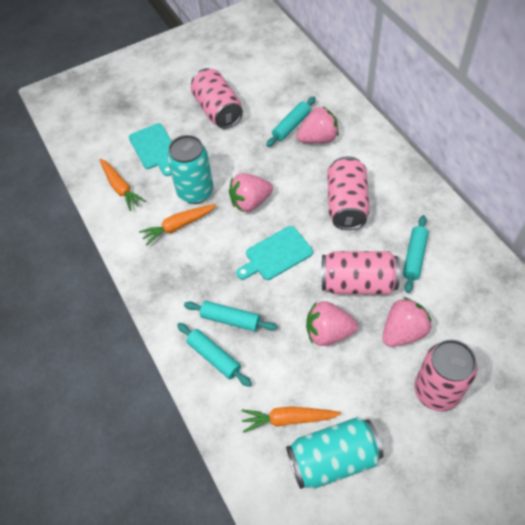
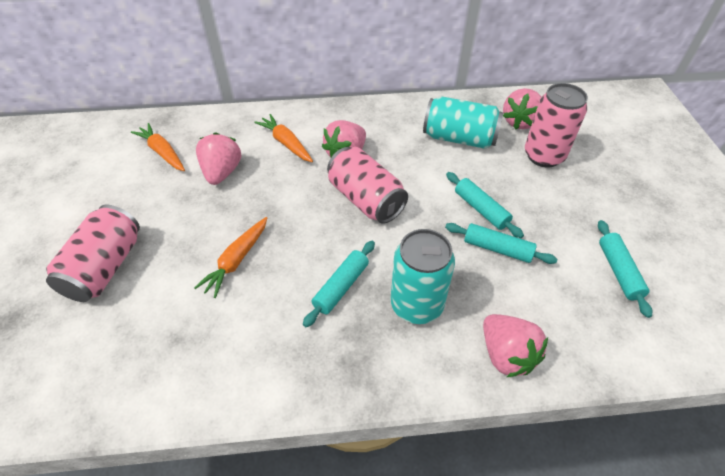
pink can: 4 -> 3
turquoise cutting board: 2 -> 0

